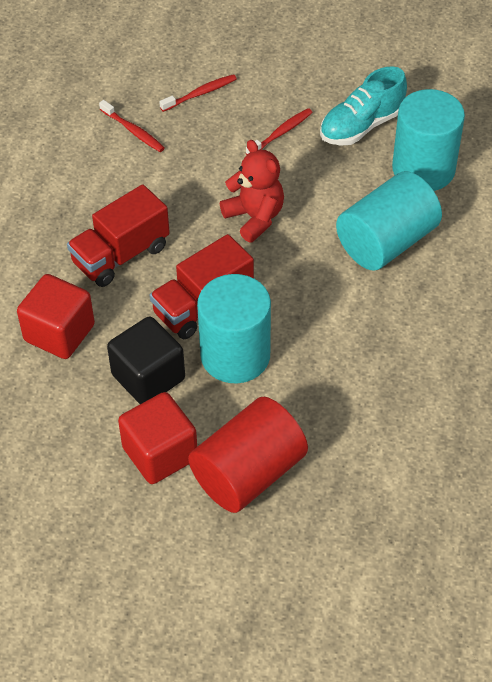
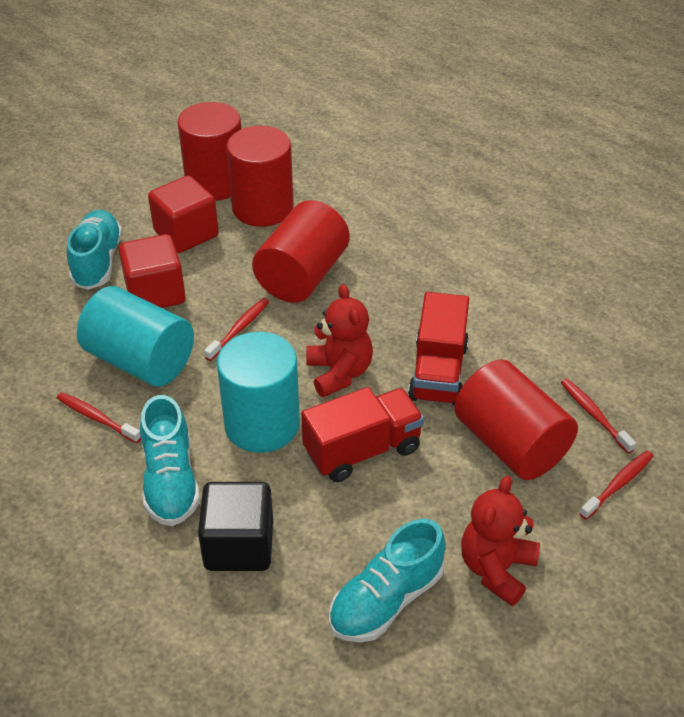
red cylinder: 1 -> 4
red teddy bear: 1 -> 2
red toothbrush: 3 -> 4
turquoise cylinder: 3 -> 2
turquoise shoe: 1 -> 3

